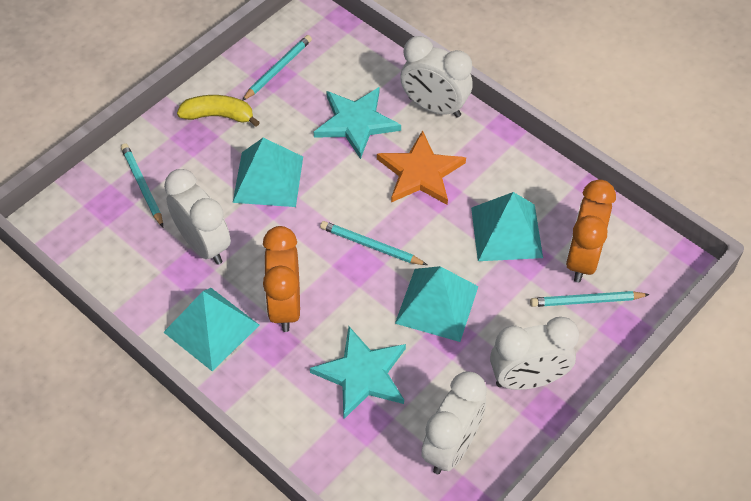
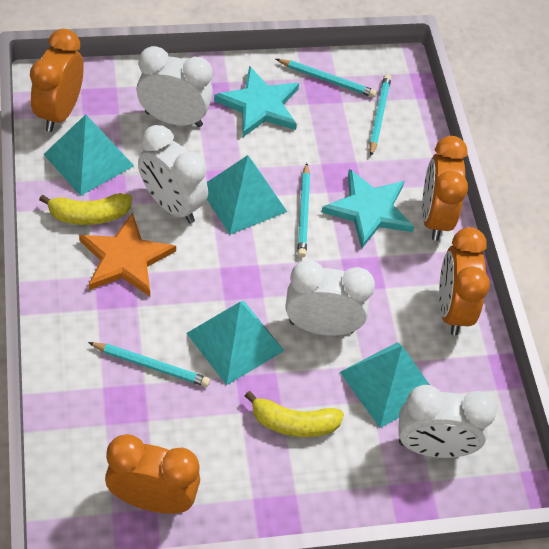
orange clock: 2 -> 4
yellow banana: 1 -> 2

